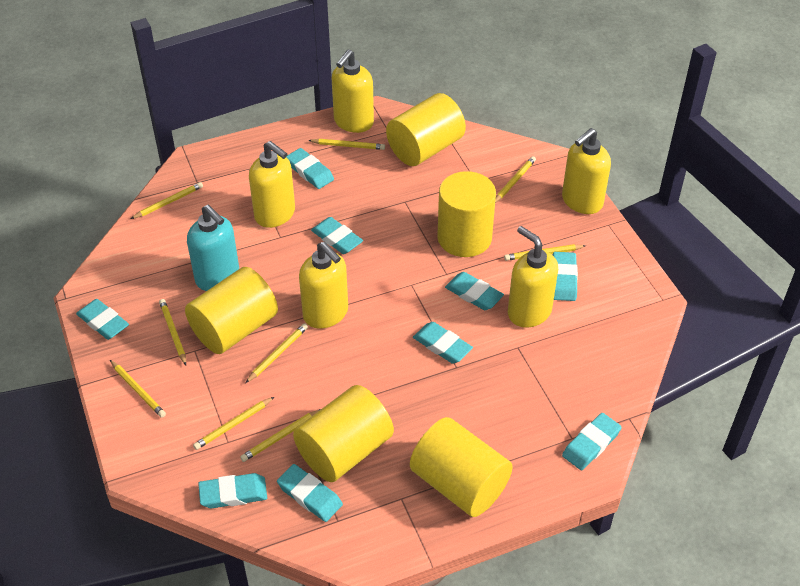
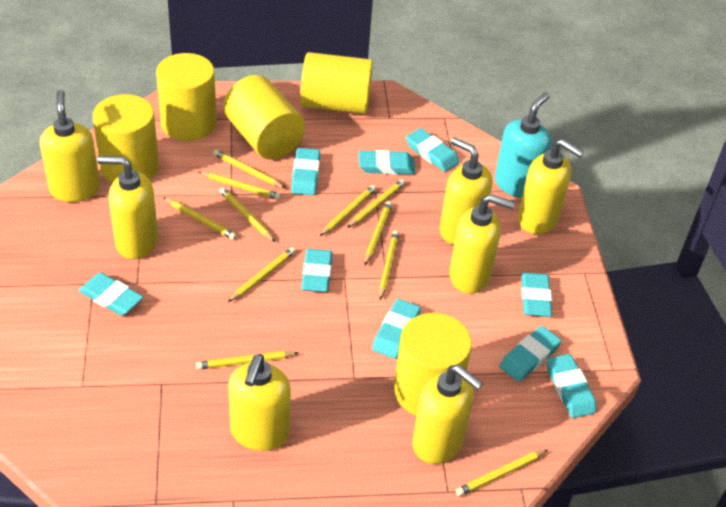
yellow pencil: 9 -> 11
yellow soap dispenser: 5 -> 7

